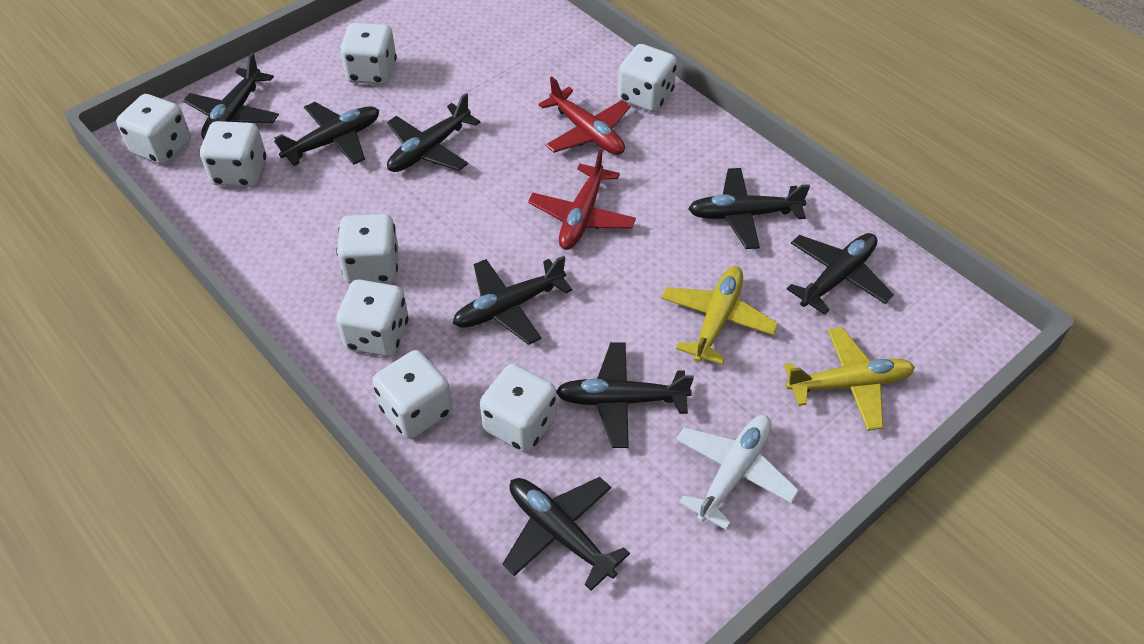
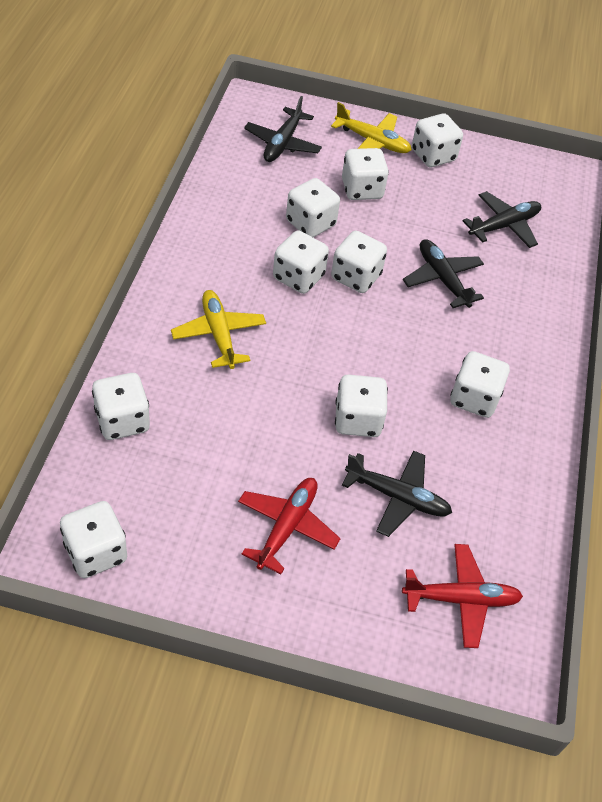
black plane: 8 -> 4
white dice: 8 -> 9
white plane: 1 -> 0

